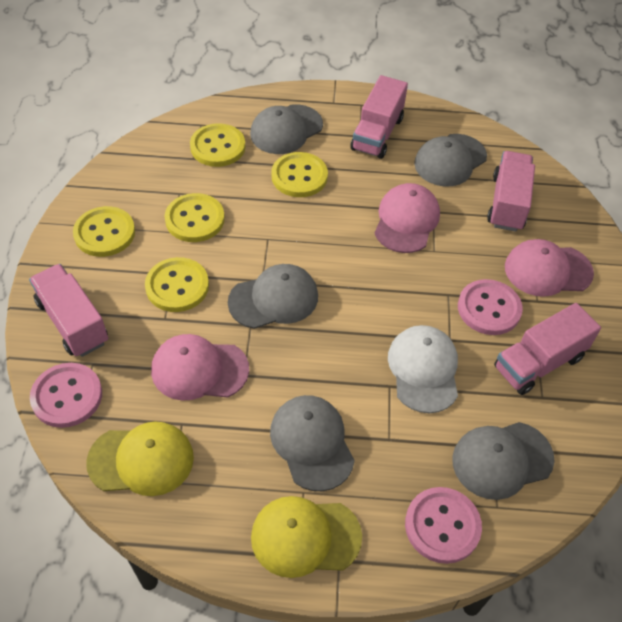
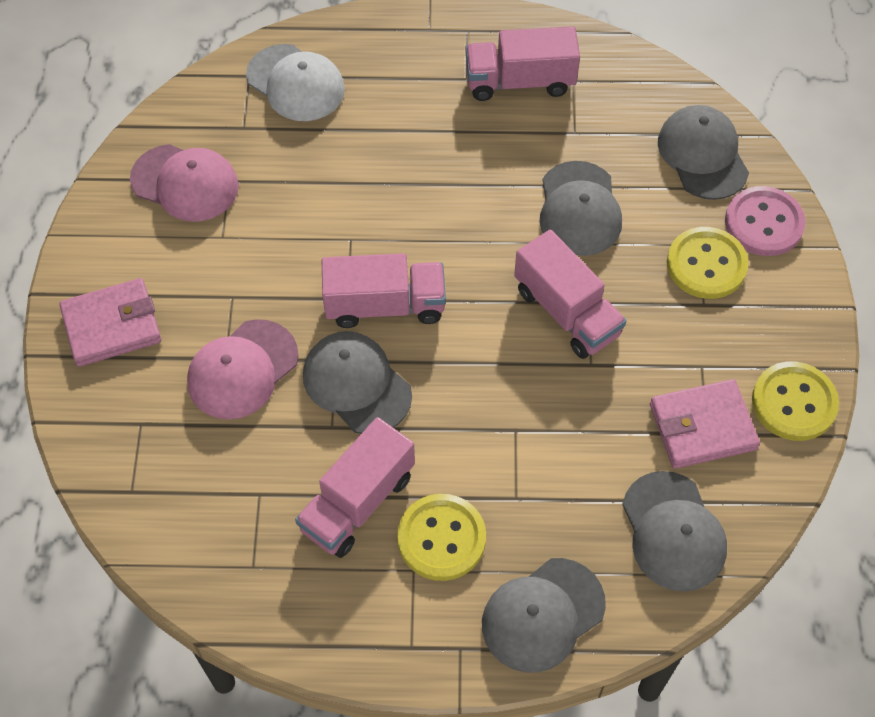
pink button: 3 -> 1
pink cap: 3 -> 2
pink wallet: 0 -> 2
yellow button: 5 -> 3
yellow cap: 2 -> 0

